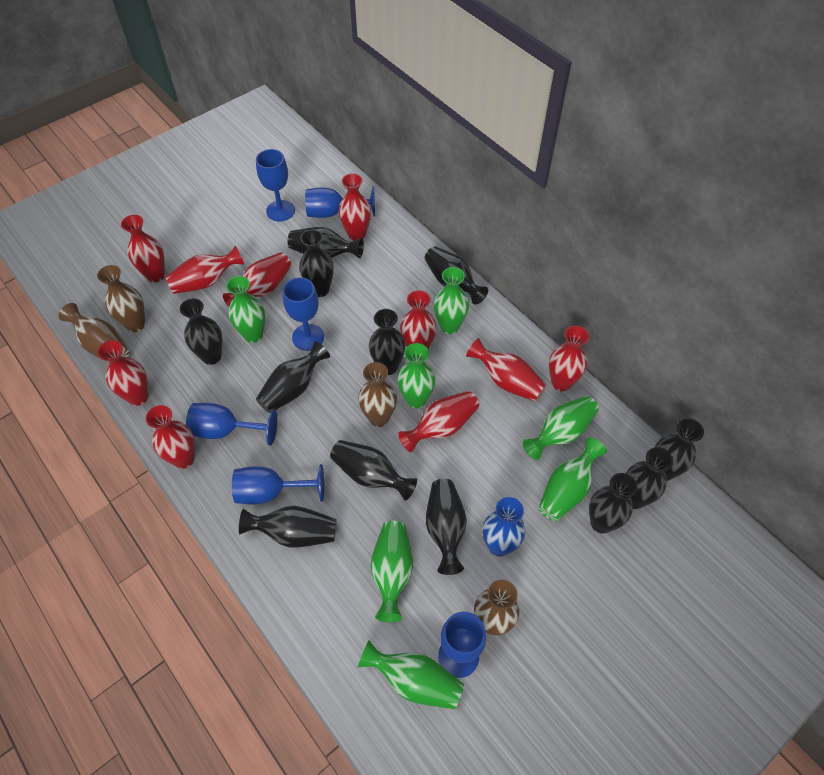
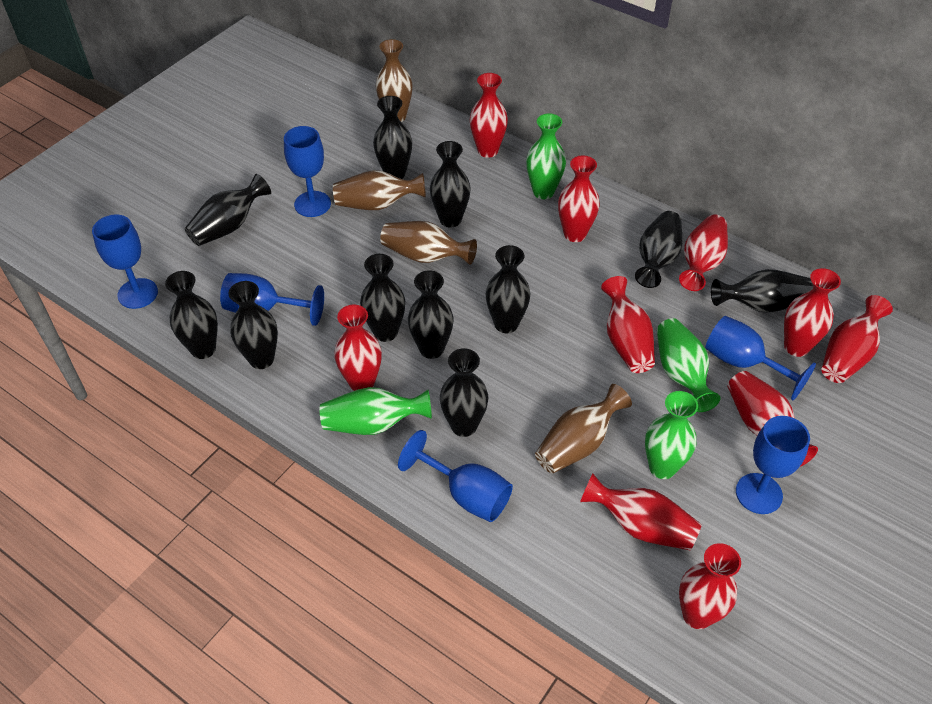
black vase: 12 -> 11
blue vase: 1 -> 0
green vase: 7 -> 4

